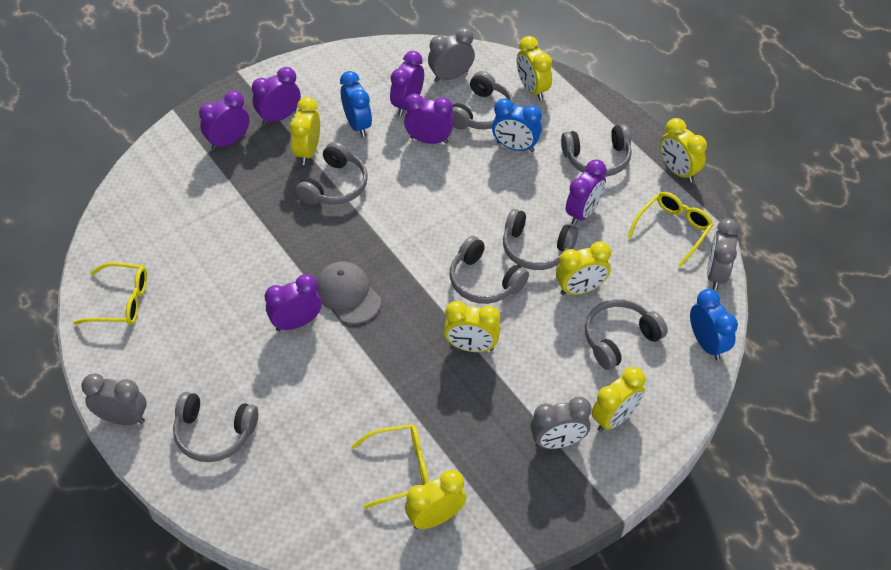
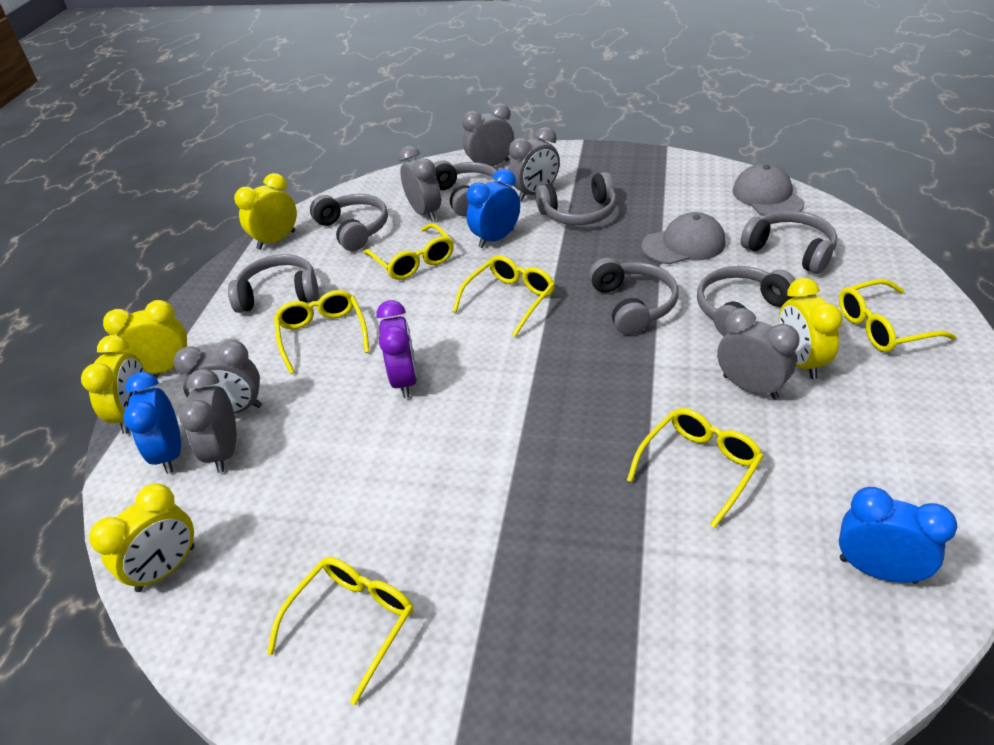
grey cap: 1 -> 2
grey clock: 4 -> 6
purple clock: 6 -> 1
yellow clock: 7 -> 5
yellow glasses: 3 -> 6

